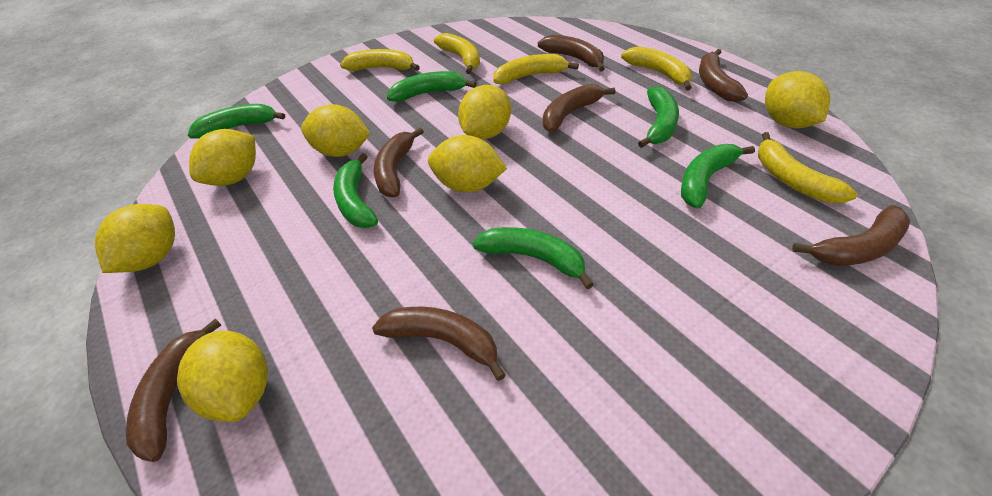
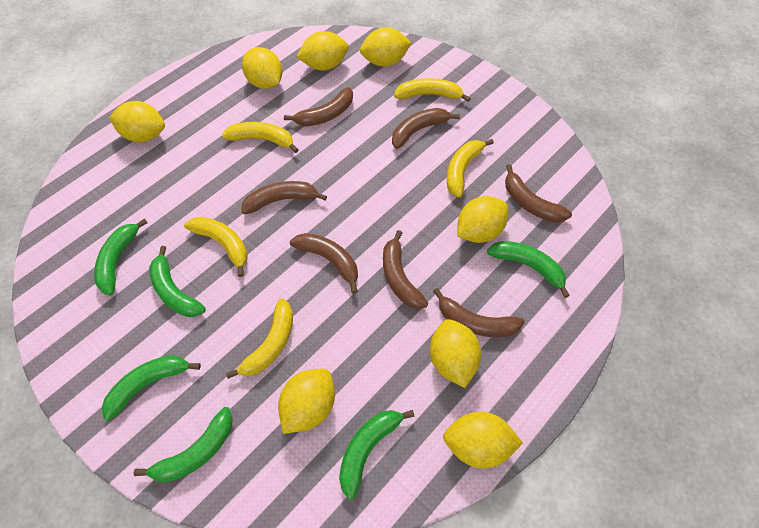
yellow lemon: 7 -> 8

